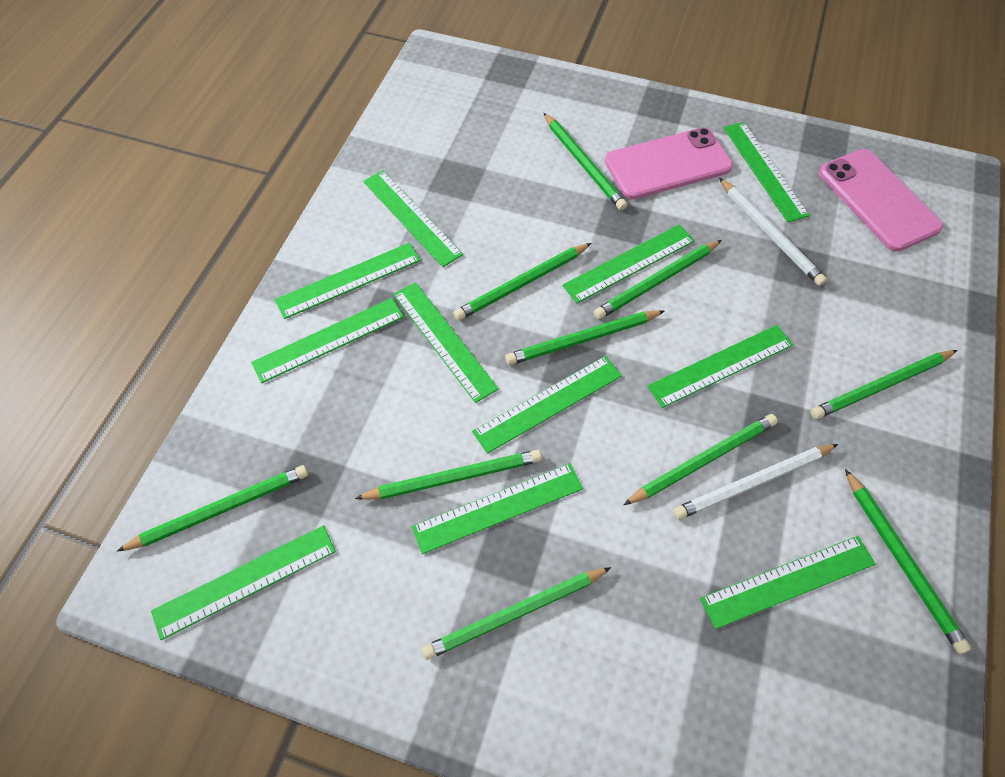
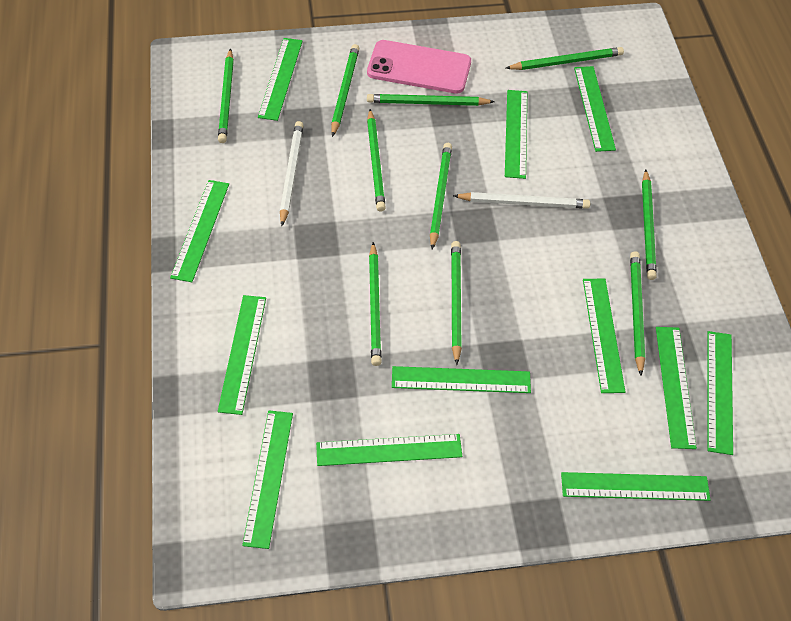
green ruler: 11 -> 12
pink phone: 2 -> 1

